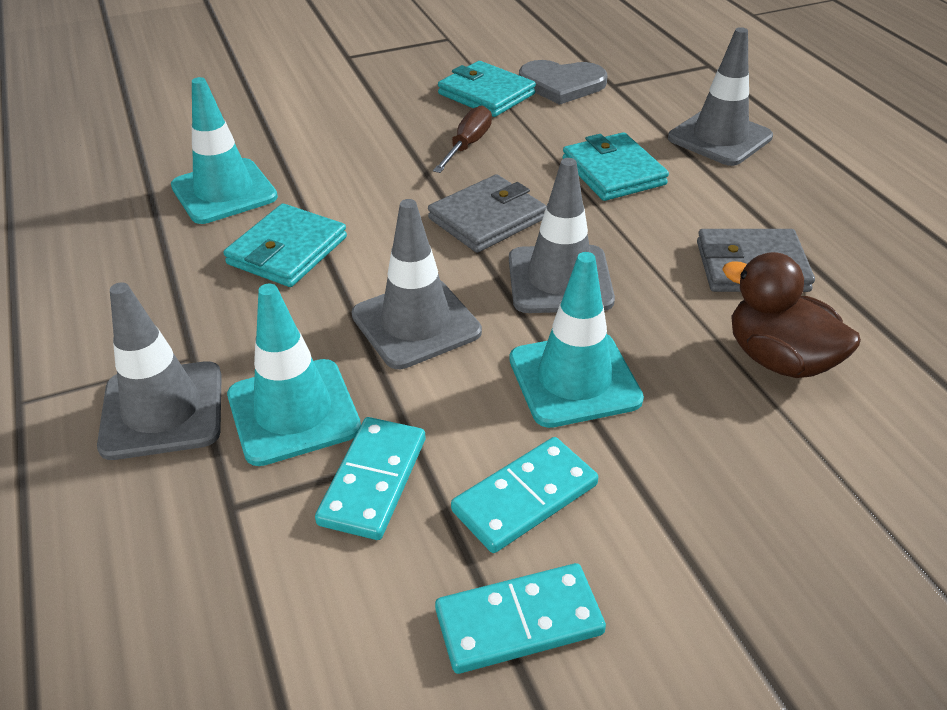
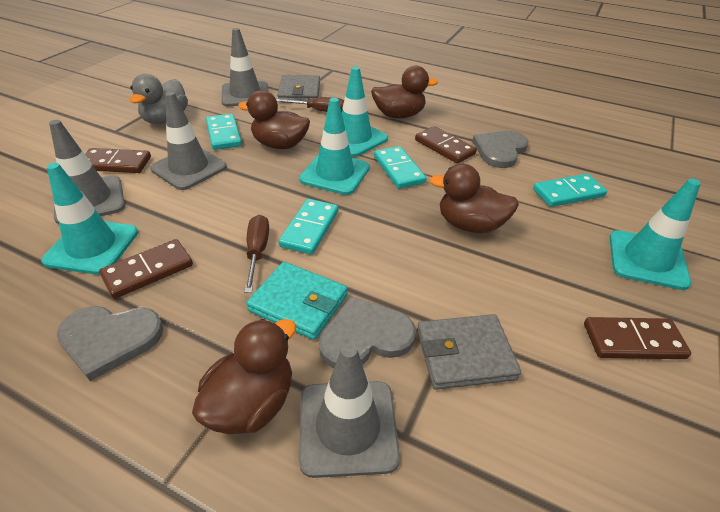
brown domino: 0 -> 4
brown duck: 1 -> 4
brown screwdriver: 1 -> 2
grey duck: 0 -> 1
grey heart: 1 -> 3
turquoise domino: 3 -> 4
turquoise traffic cone: 3 -> 4
turquoise wallet: 3 -> 1

